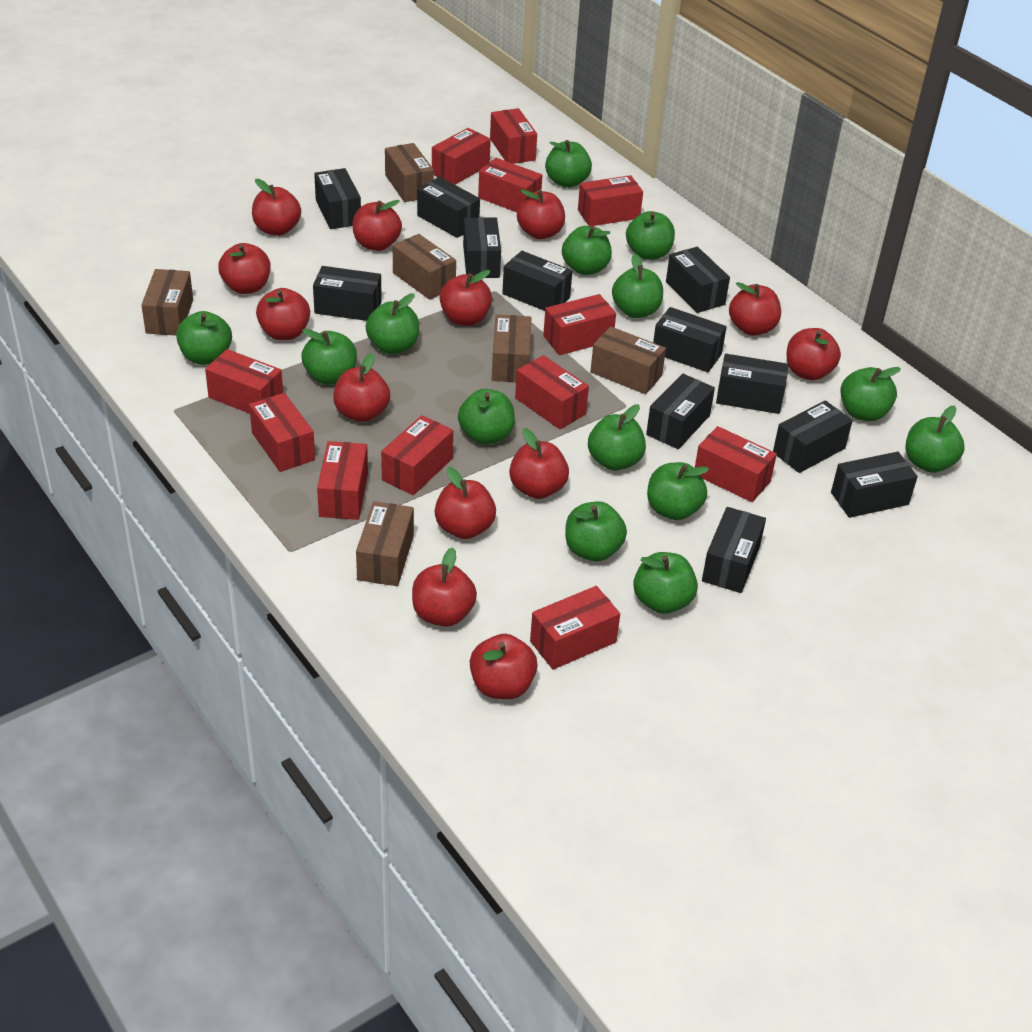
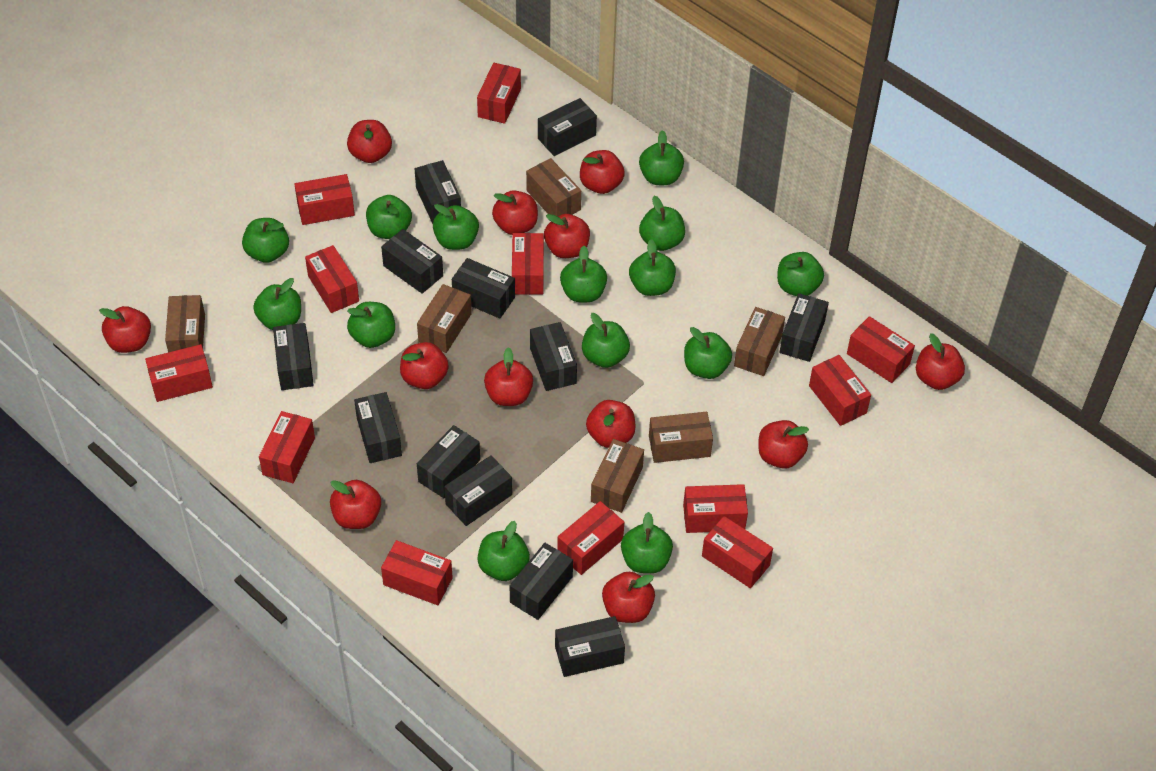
red apple: 13 -> 12

